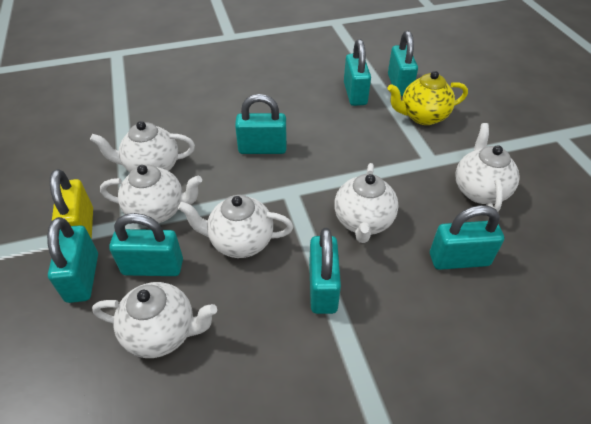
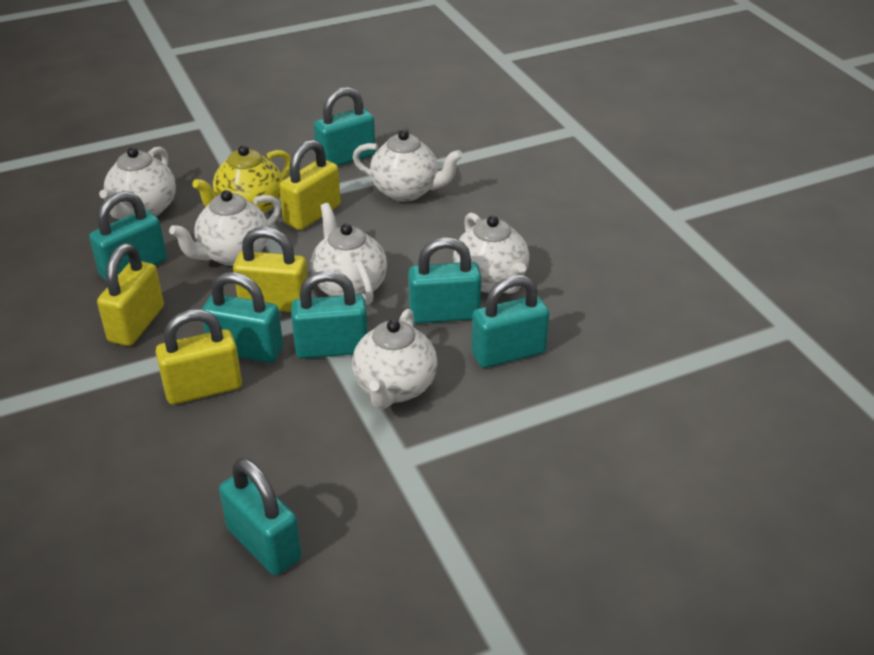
yellow padlock: 1 -> 4

